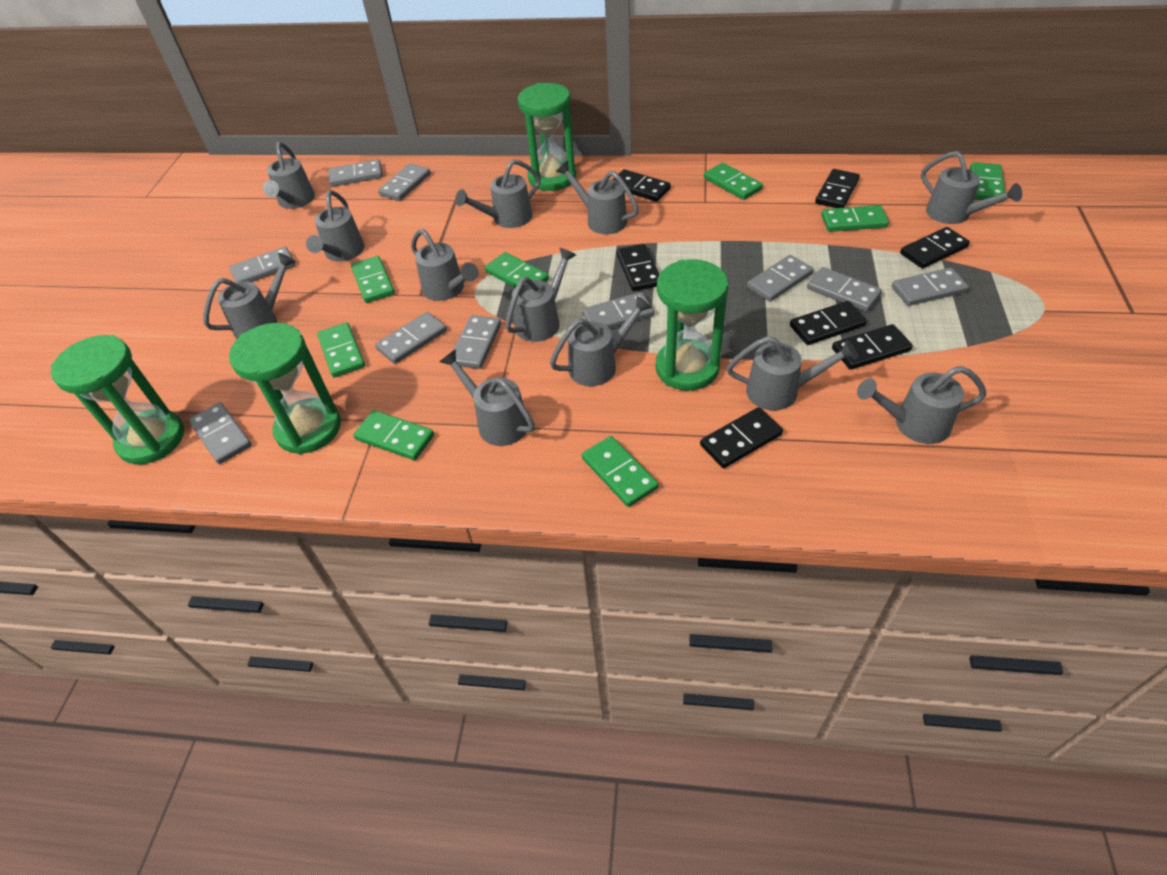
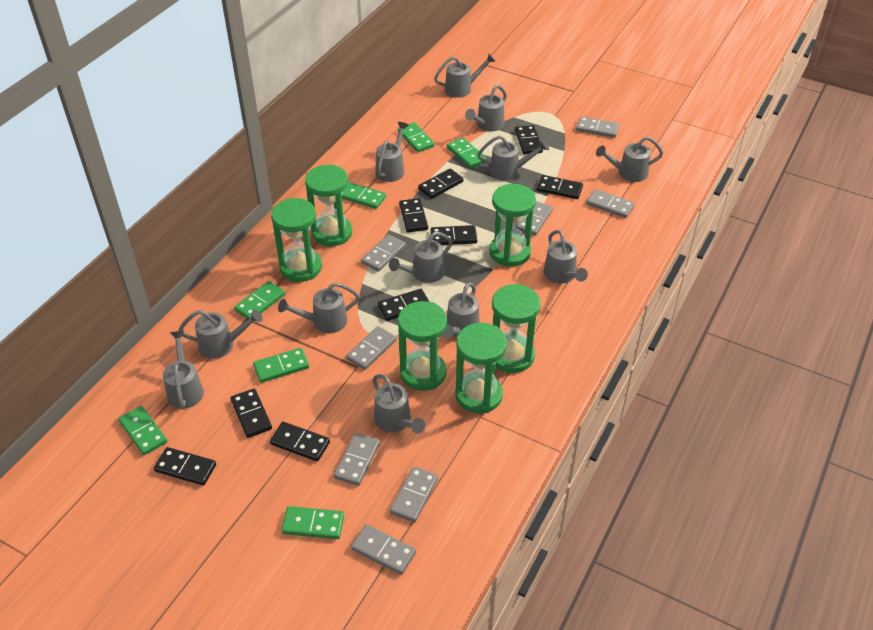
black domino: 7 -> 9
green domino: 8 -> 7
green hourglass: 4 -> 6
grey domino: 10 -> 8

